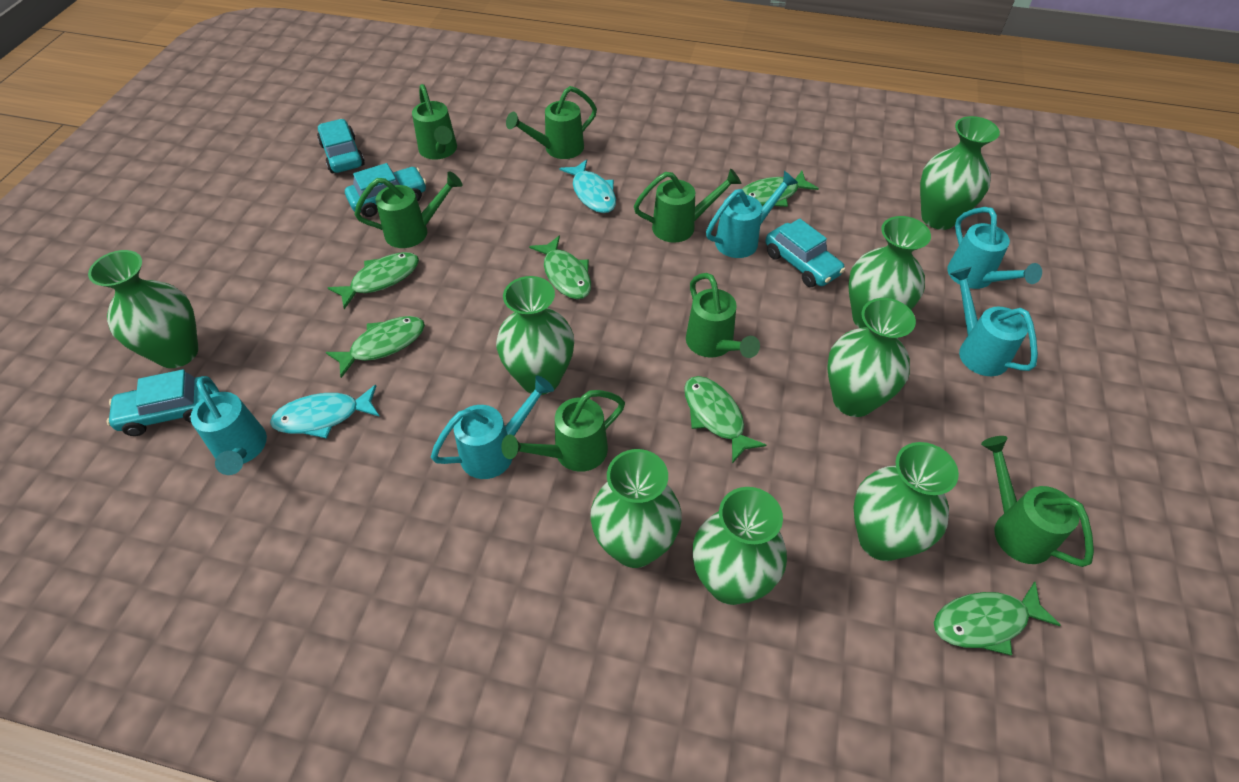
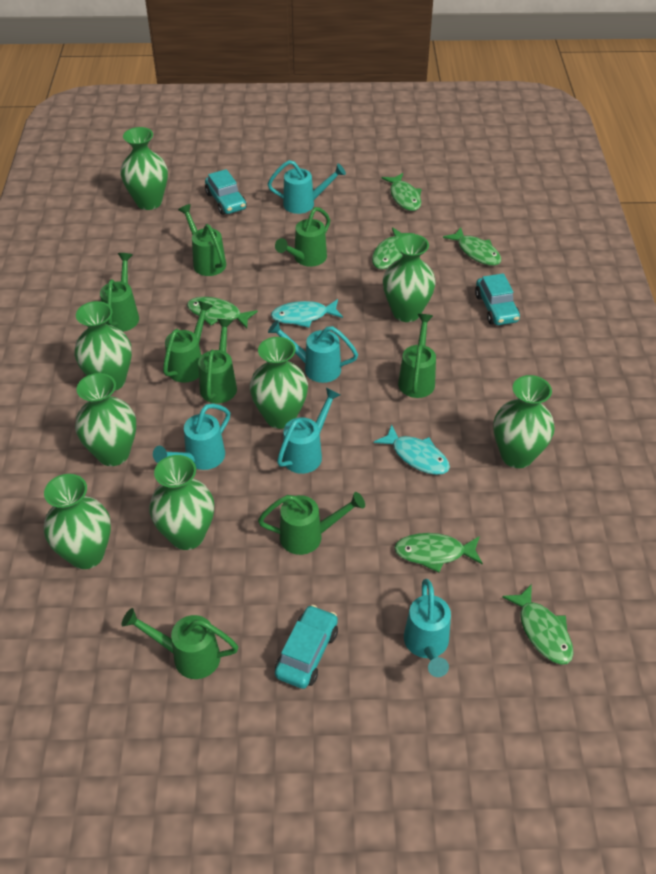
green watering can: 7 -> 8
turquoise car: 4 -> 3

